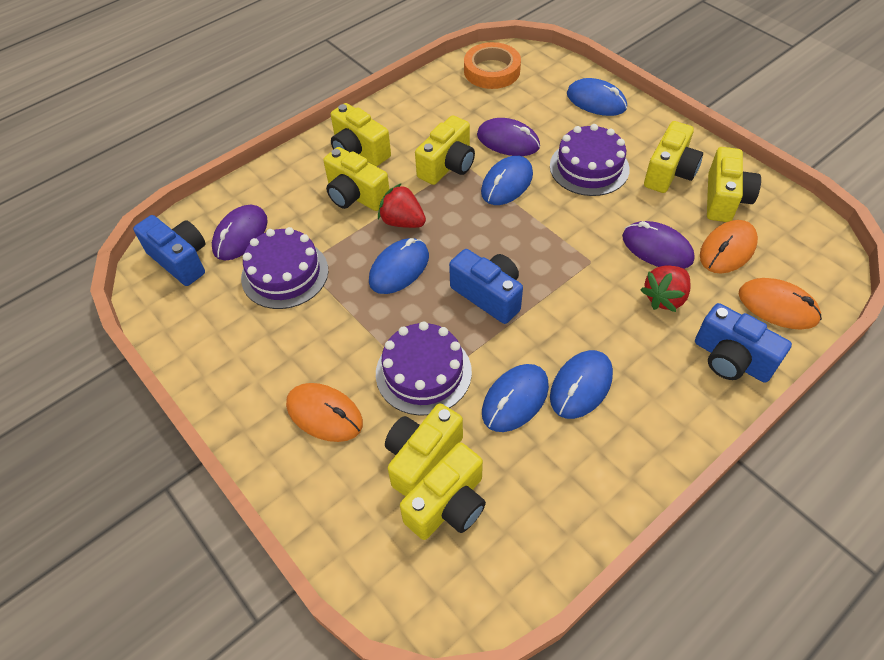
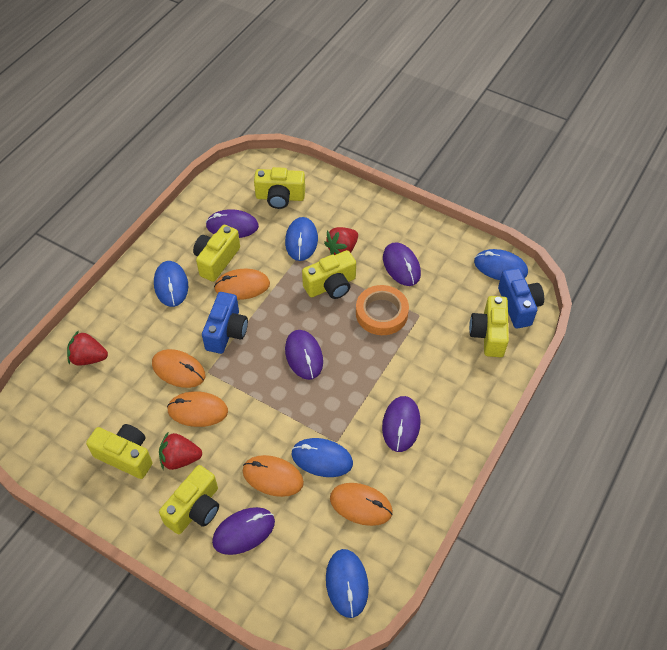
blue camera: 3 -> 2
orange mouse: 3 -> 5
purple cake: 3 -> 0
purple mouse: 3 -> 5
red strawberry: 2 -> 3
yellow camera: 7 -> 6

